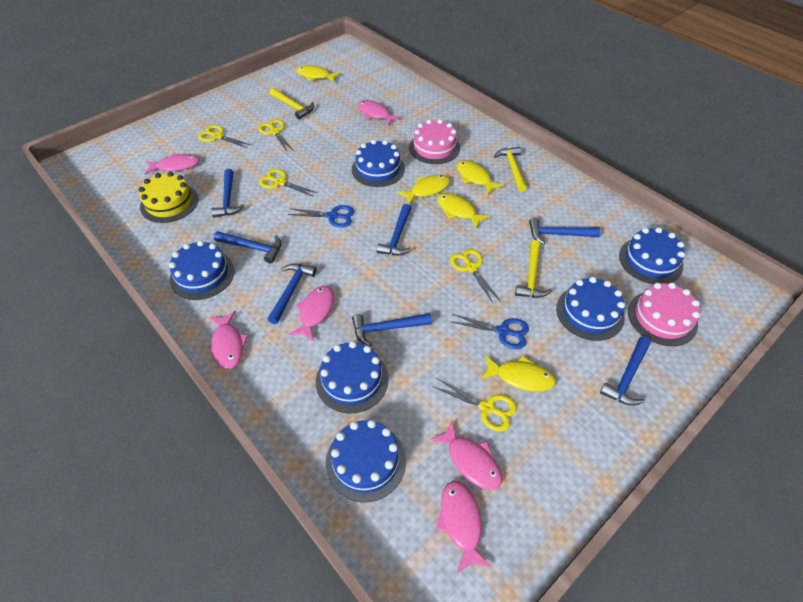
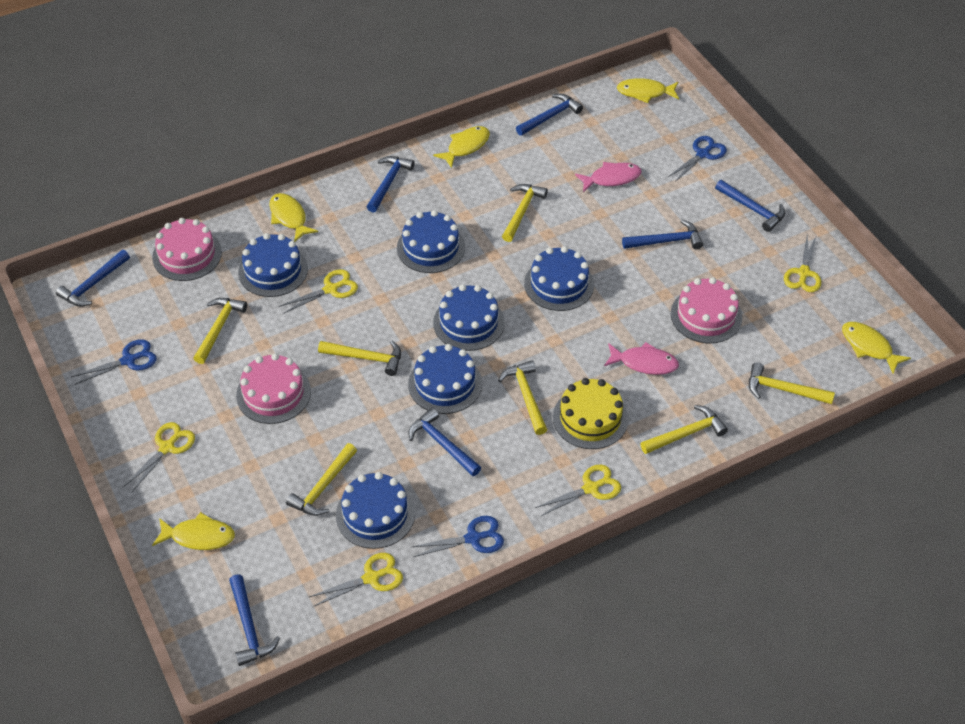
blue scissors: 2 -> 3
pink cake: 2 -> 3
pink fish: 6 -> 2
yellow hammer: 3 -> 7

